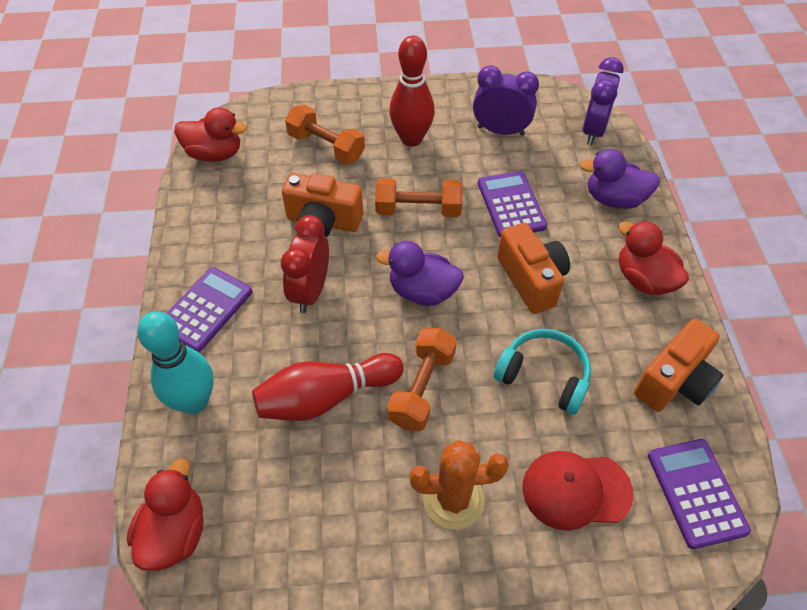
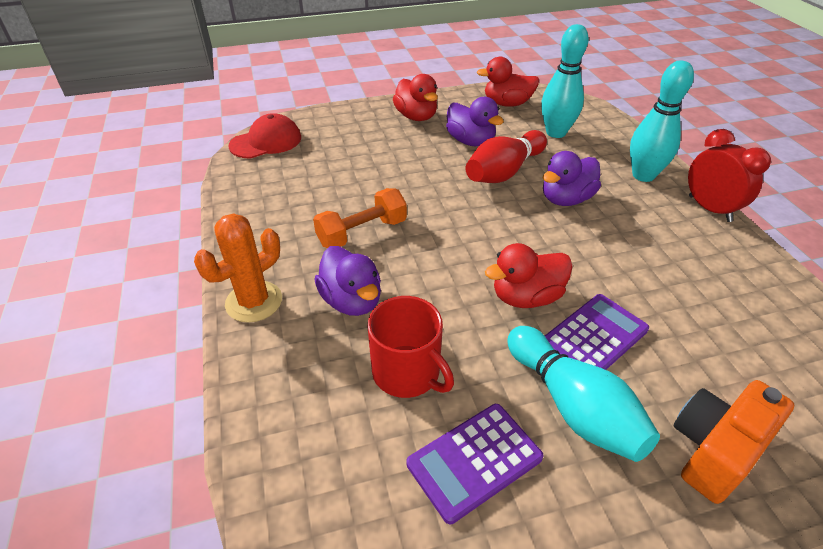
orange camera: 3 -> 1
orange dumbbell: 3 -> 1
purple calculator: 3 -> 2
purple clock: 2 -> 0
purple duck: 2 -> 3
red bowling pin: 2 -> 1
red mug: 0 -> 1
turquoise bowling pin: 1 -> 3
turquoise headphones: 1 -> 0

